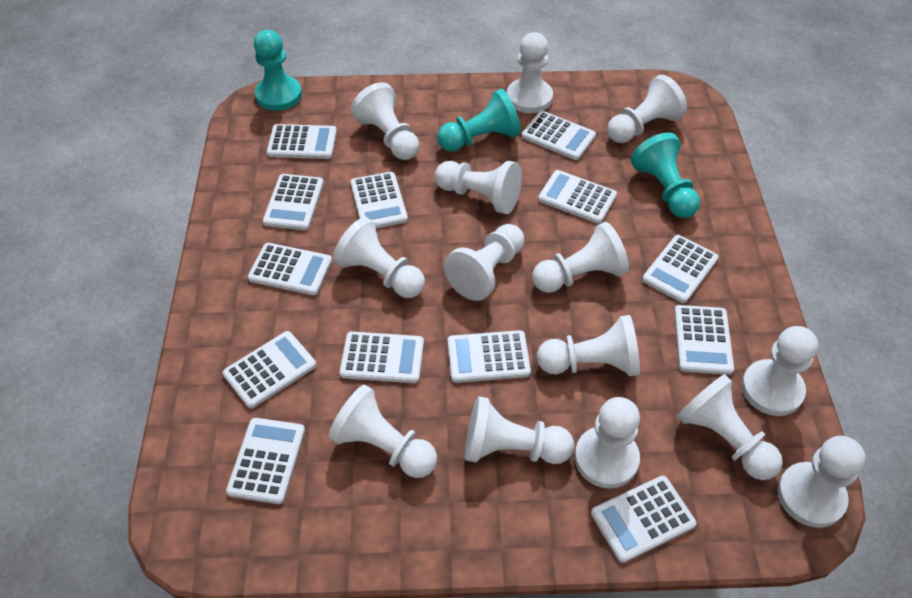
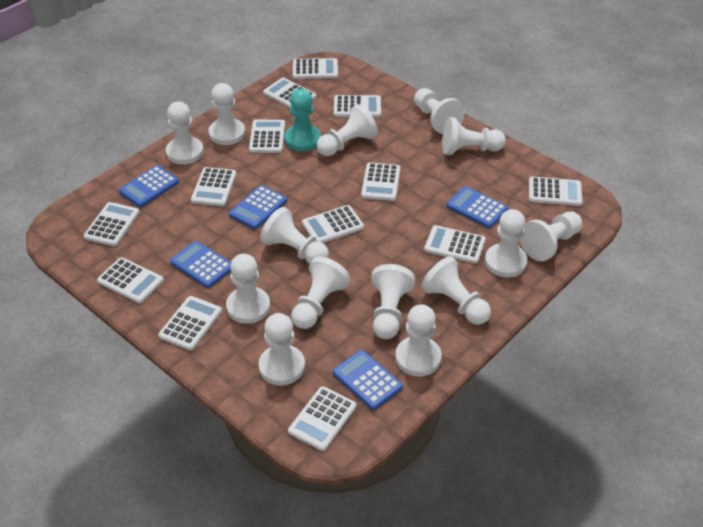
blue calculator: 0 -> 5
turquoise pawn: 3 -> 1

